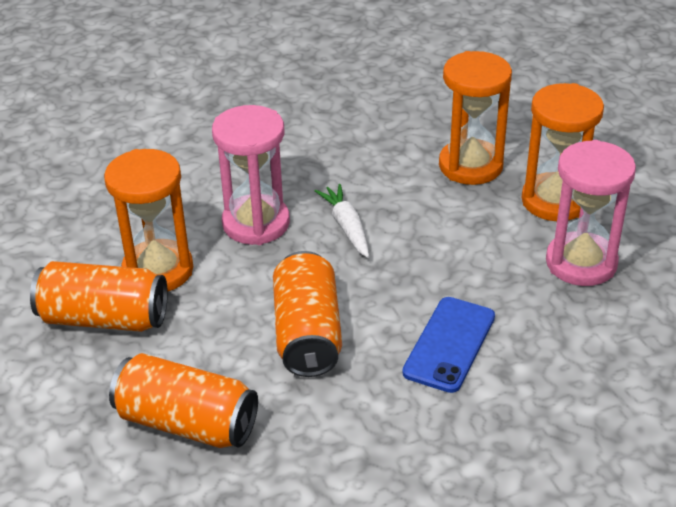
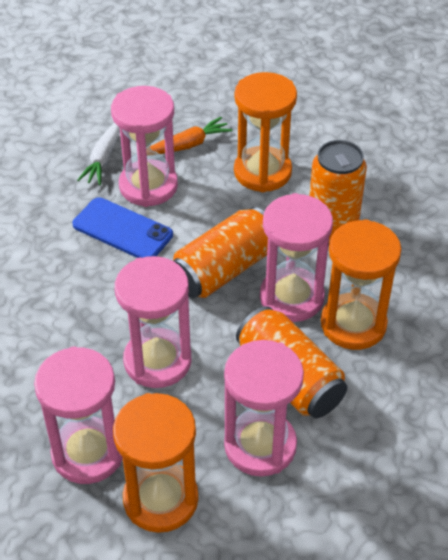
orange carrot: 0 -> 1
pink hourglass: 2 -> 5

